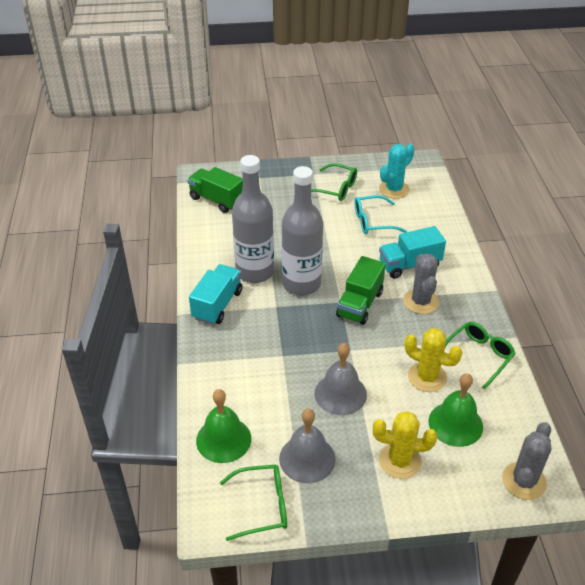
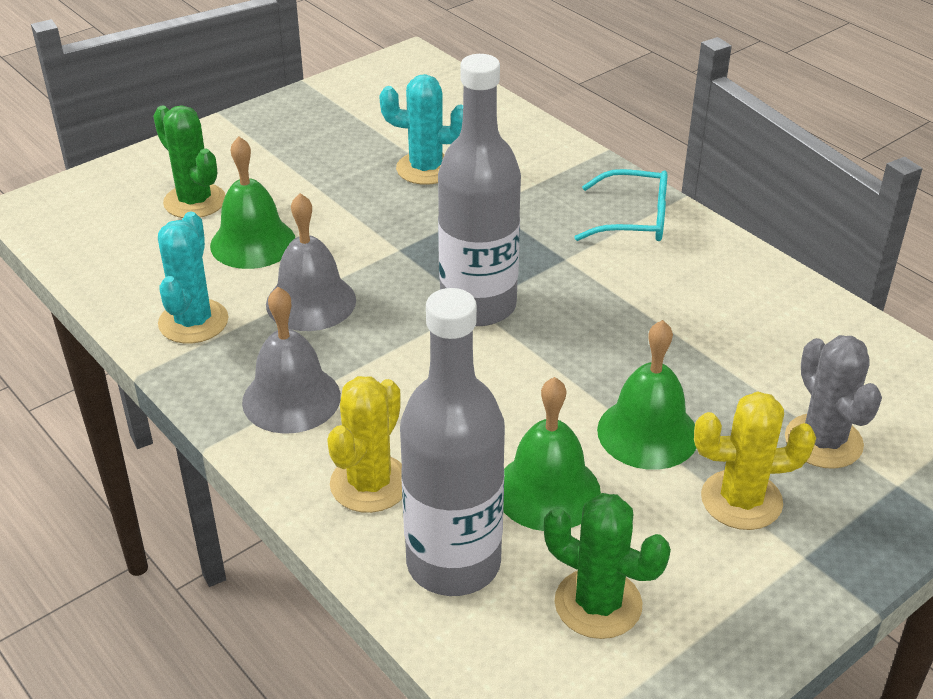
green bell: 2 -> 3
green cactus: 0 -> 2
green glasses: 3 -> 0
green truck: 2 -> 0
grey cactus: 2 -> 1
turquoise cactus: 1 -> 2
turquoise truck: 2 -> 0

